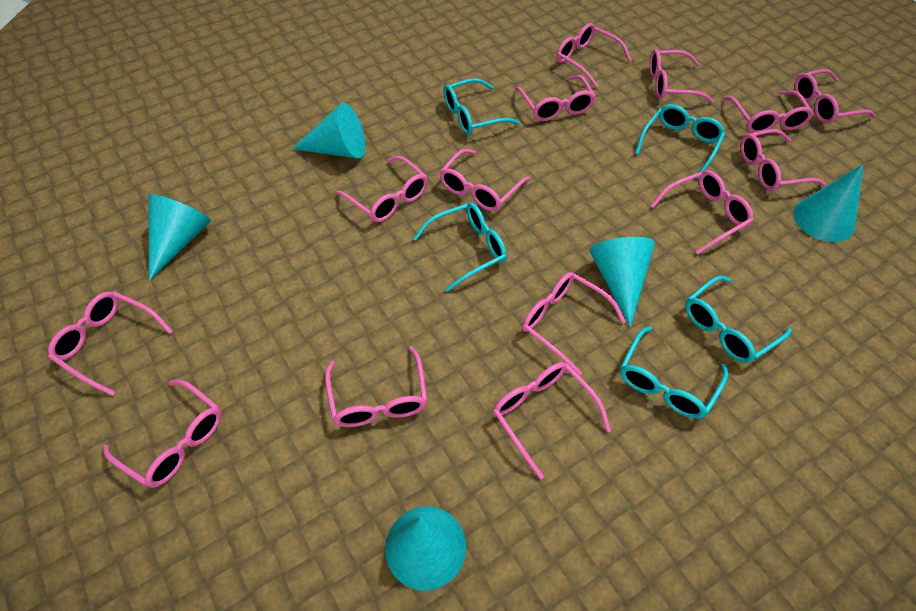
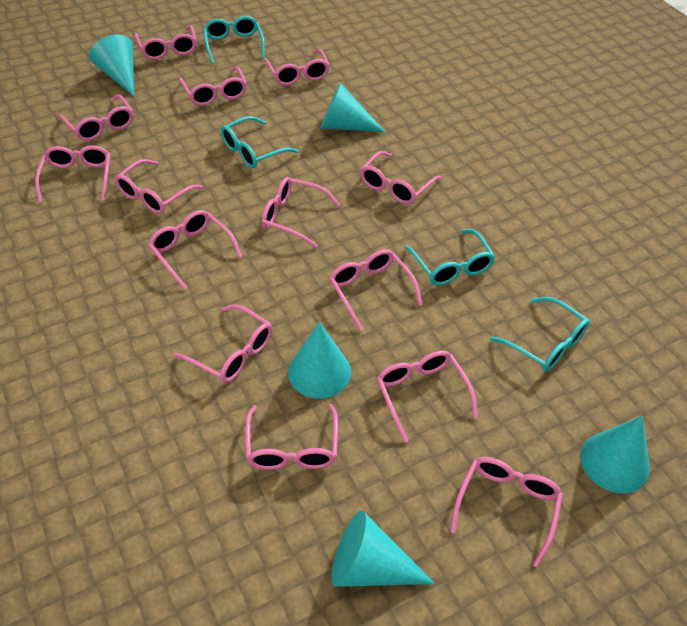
turquoise glasses: 5 -> 4

